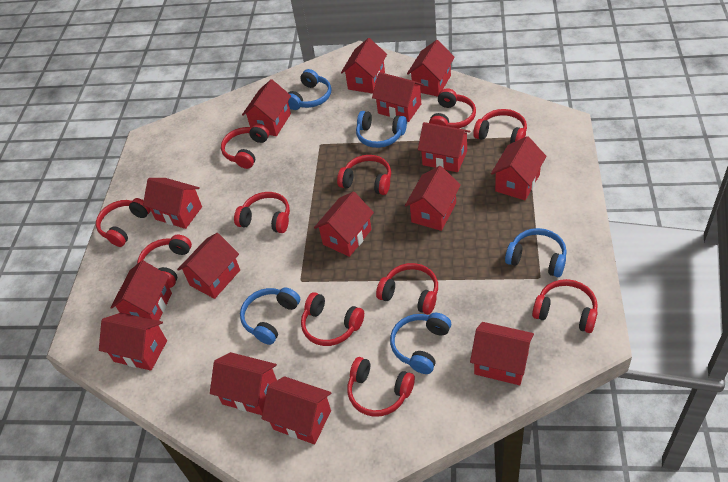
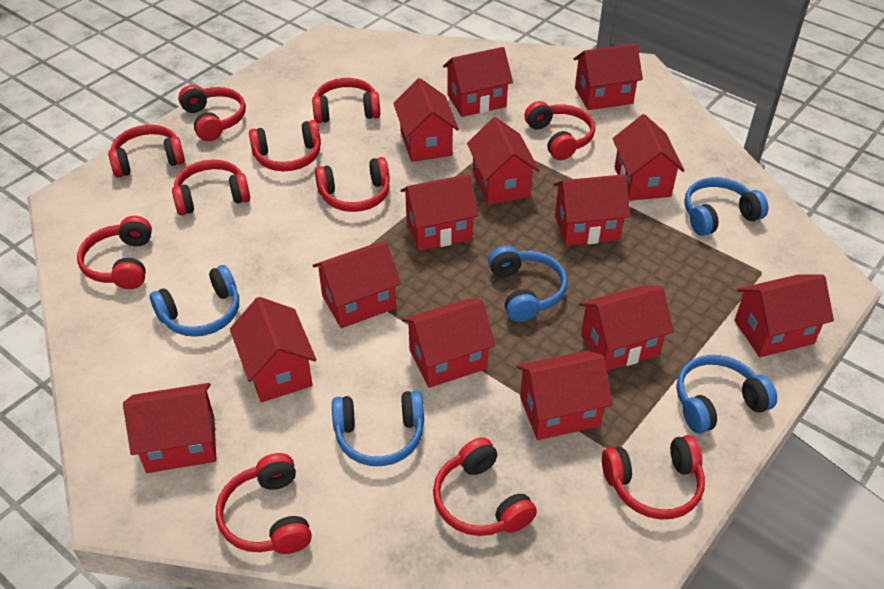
red house: 15 -> 14

